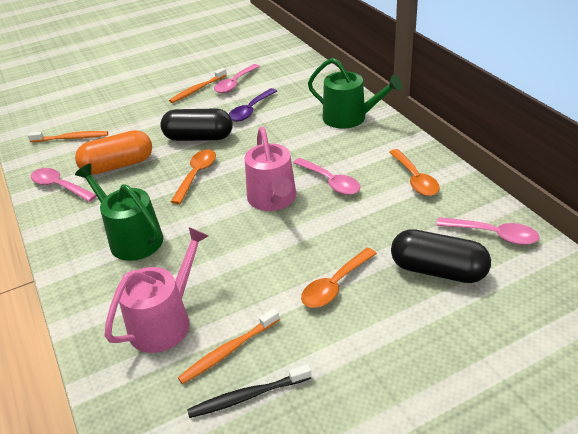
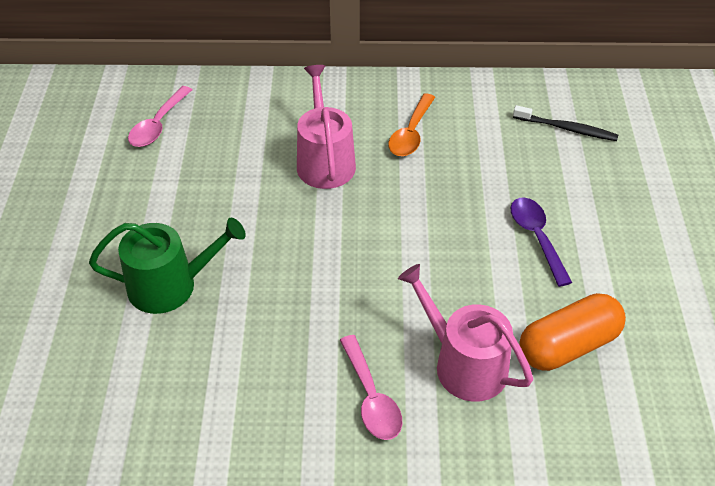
black capsule: 2 -> 0
green watering can: 2 -> 1
orange spoon: 3 -> 1
orange toothbrush: 3 -> 0
pink spoon: 4 -> 2

